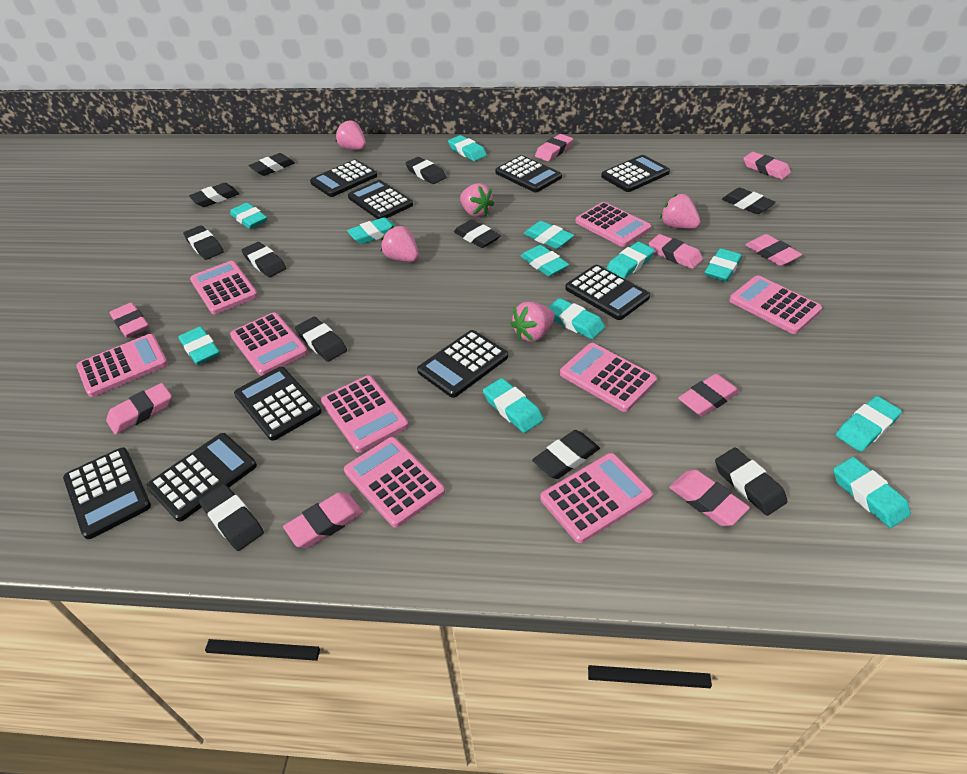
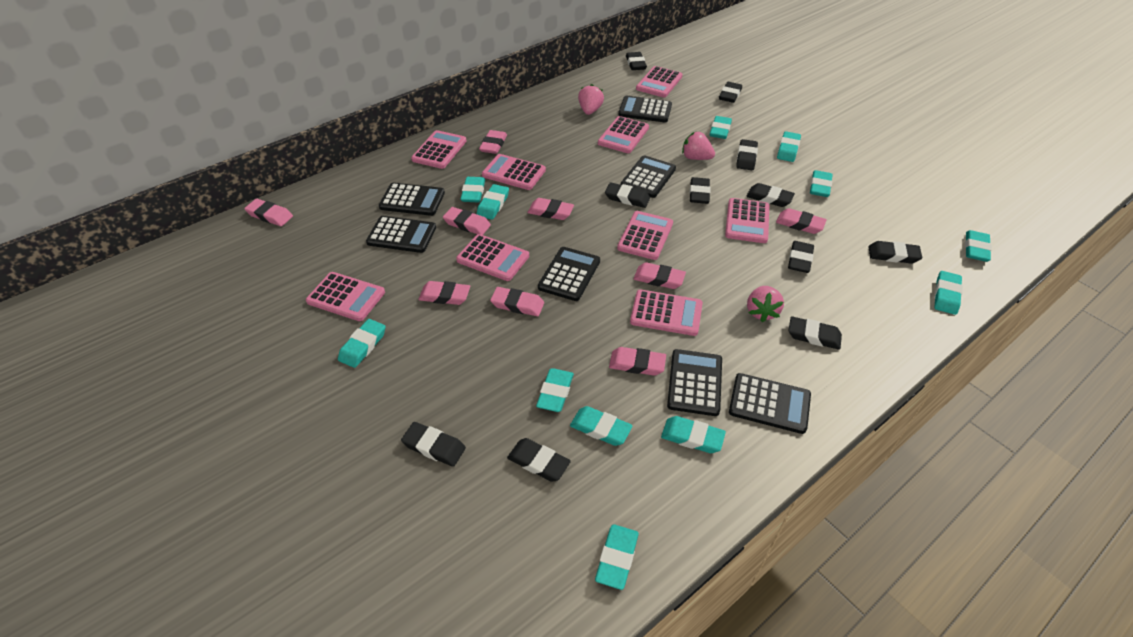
black calculator: 9 -> 7
pink strawberry: 5 -> 3

